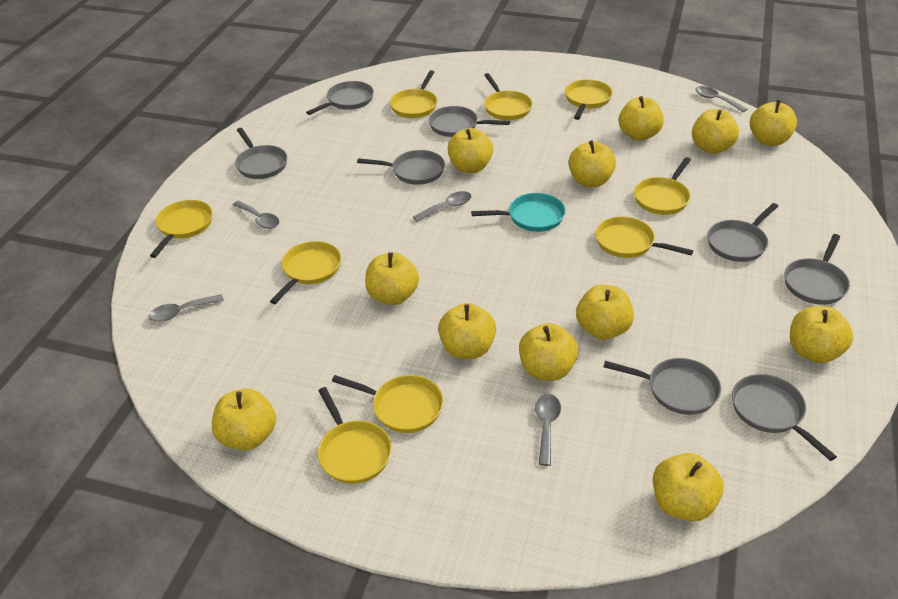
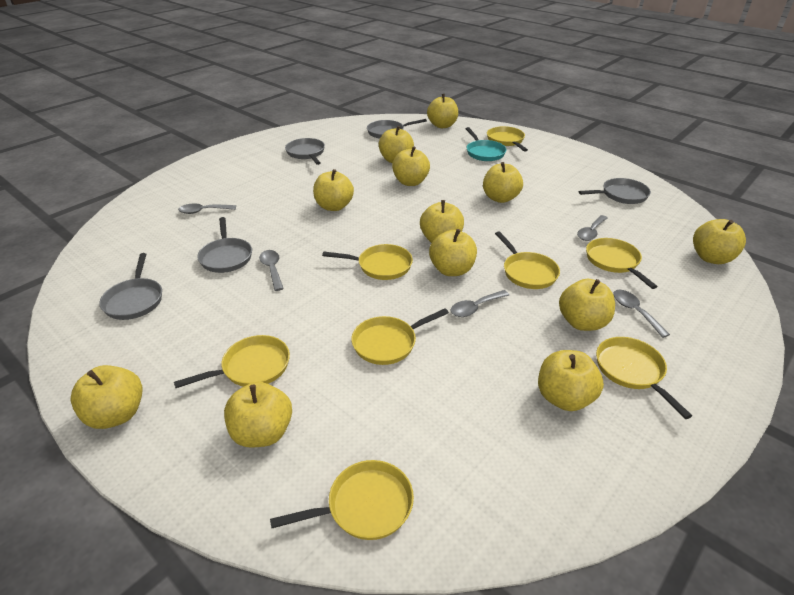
grey pan: 8 -> 5
yellow pan: 9 -> 8

